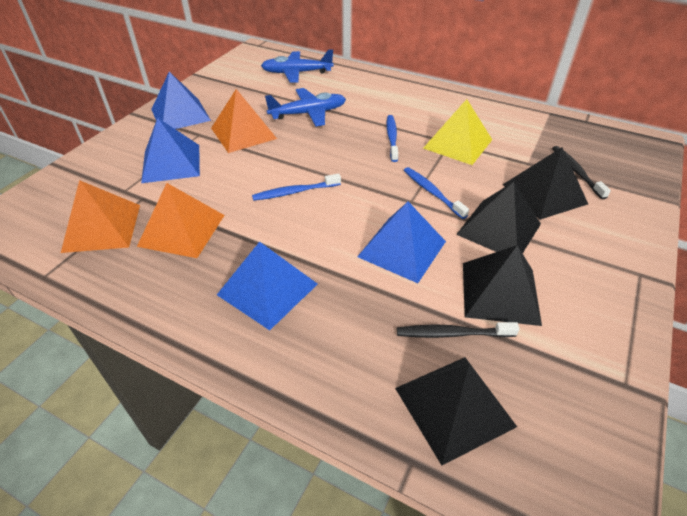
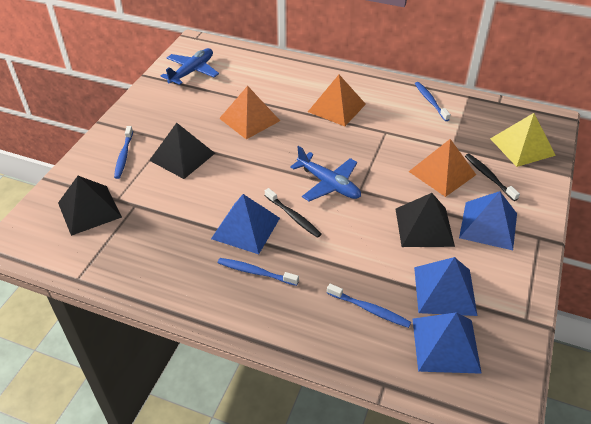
black pyramid: 4 -> 3
blue toothbrush: 3 -> 4

